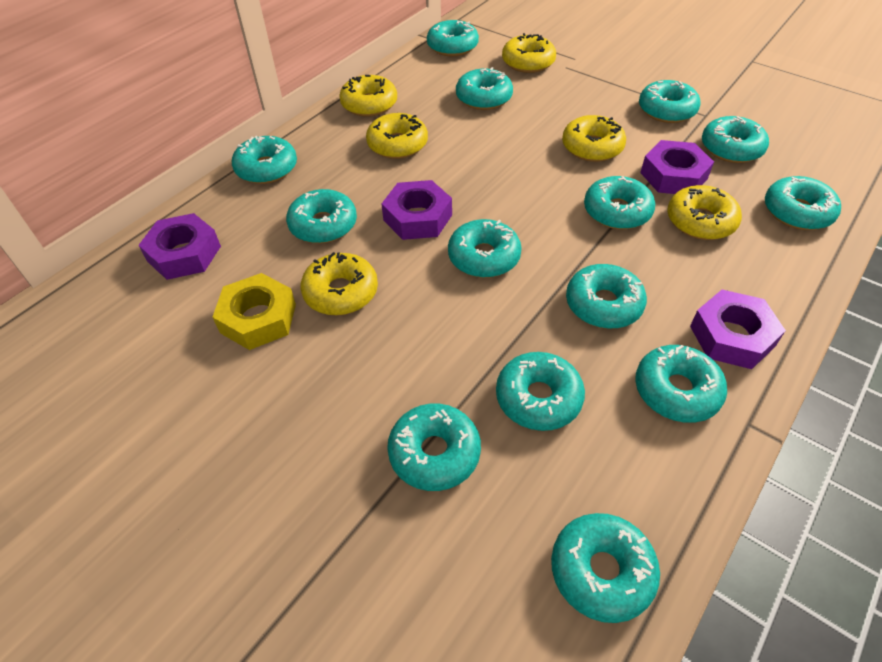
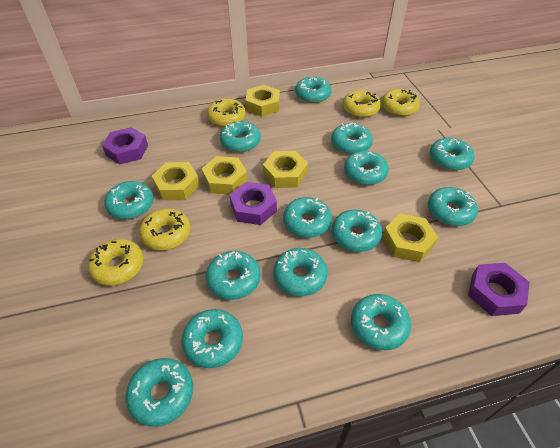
purple nut: 4 -> 3
yellow donut: 6 -> 5
yellow nut: 1 -> 5

